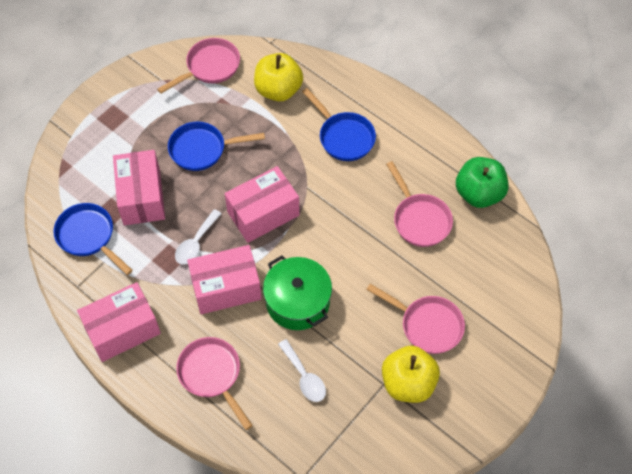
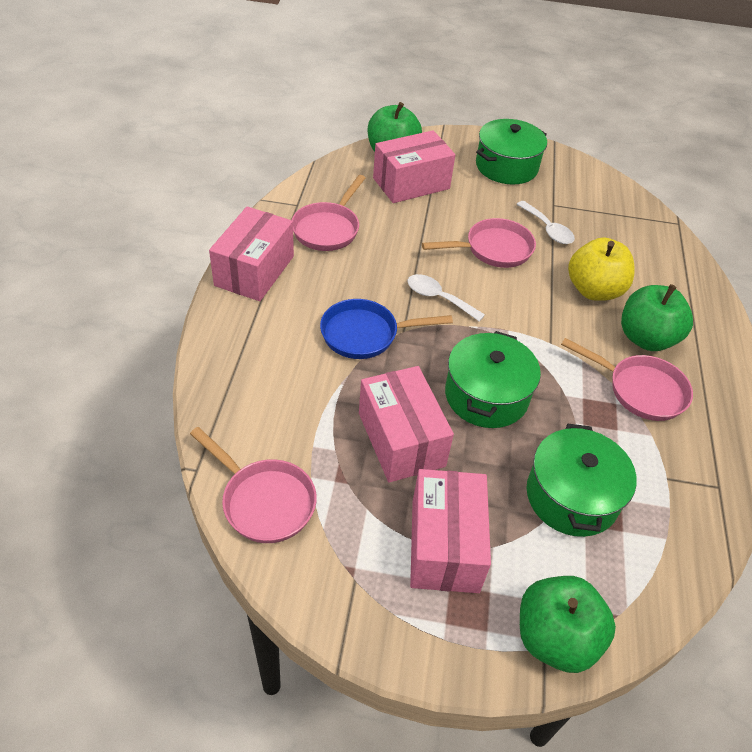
blue pan: 3 -> 1
green apple: 1 -> 3
green pot: 1 -> 3
yellow apple: 2 -> 1

